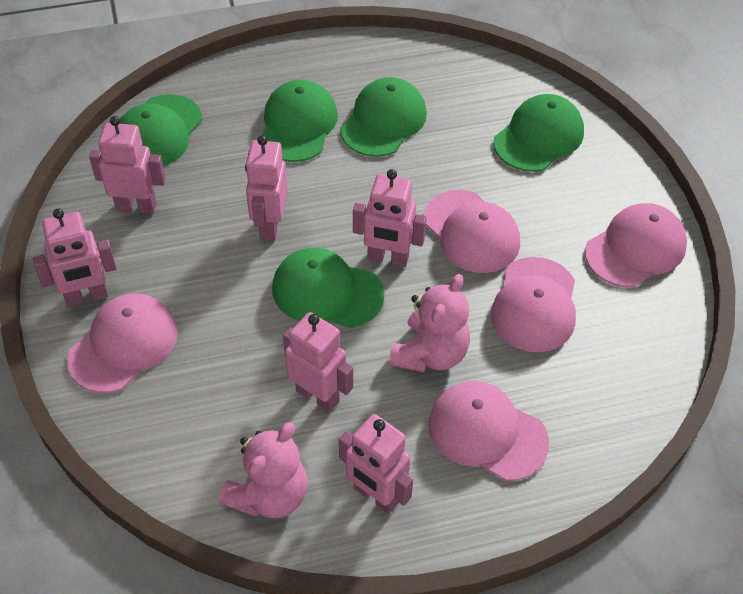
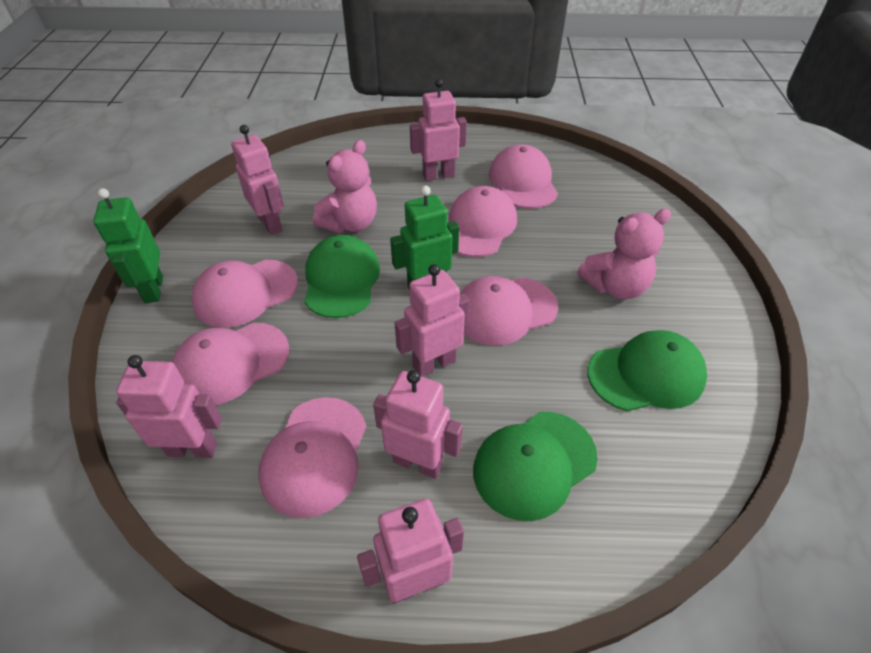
green cap: 5 -> 3
green robot: 0 -> 2
pink cap: 5 -> 6

